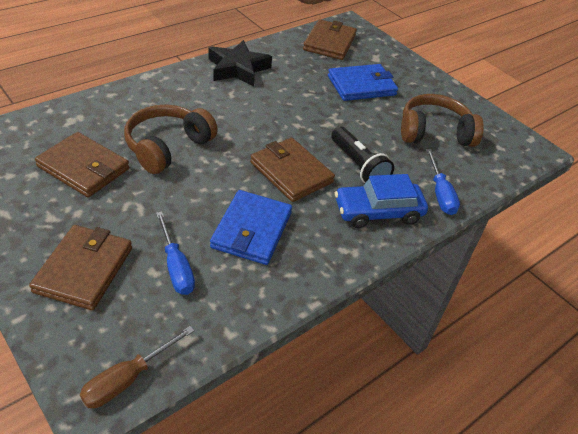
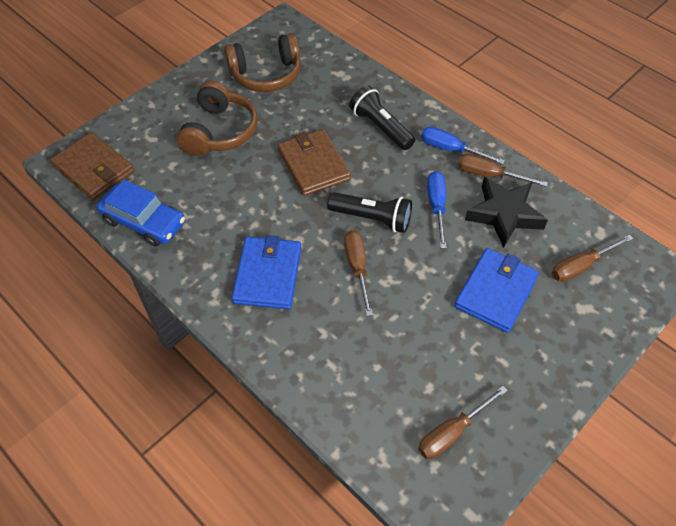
black flashlight: 1 -> 2
brown screwdriver: 1 -> 4
brown wallet: 4 -> 2

